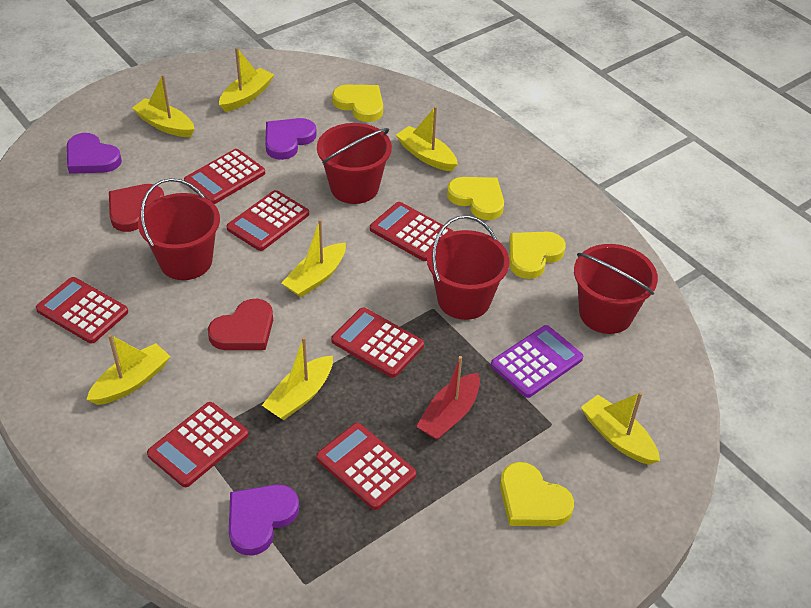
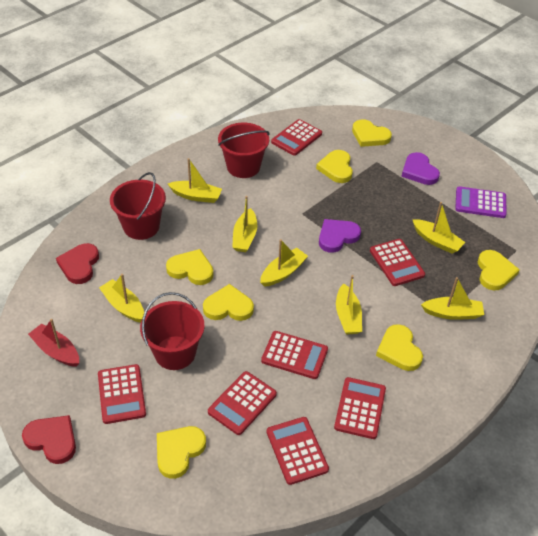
purple heart: 3 -> 2
red bucket: 4 -> 3
yellow heart: 4 -> 7

